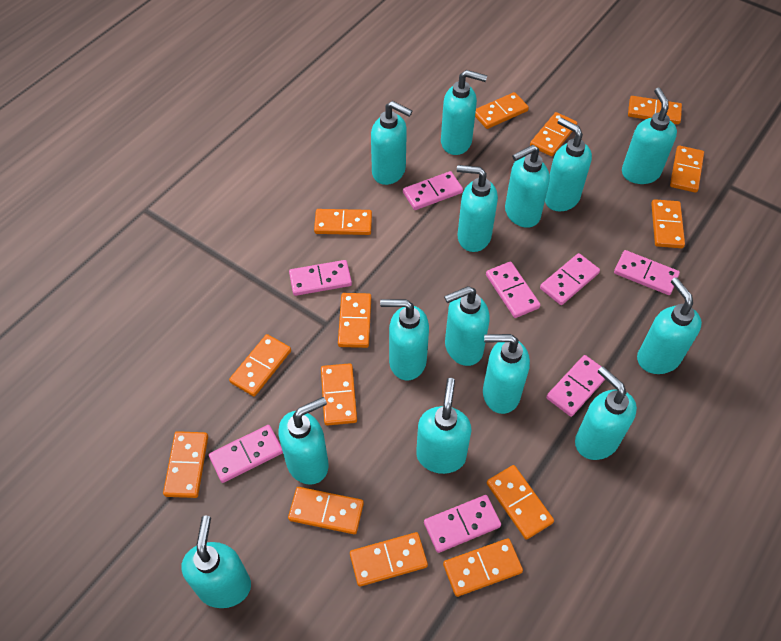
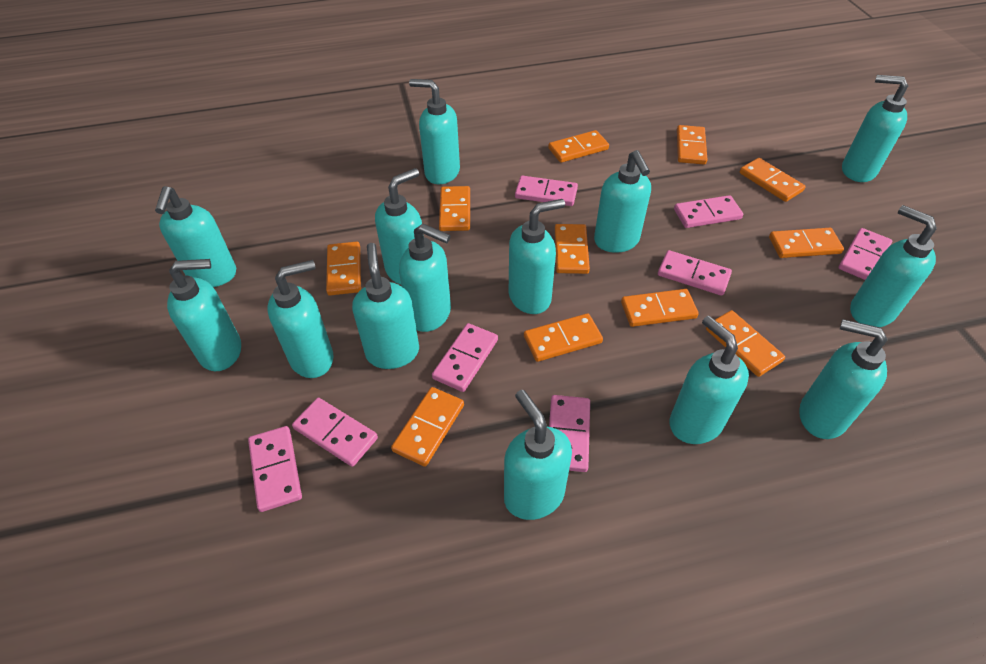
orange domino: 14 -> 11

